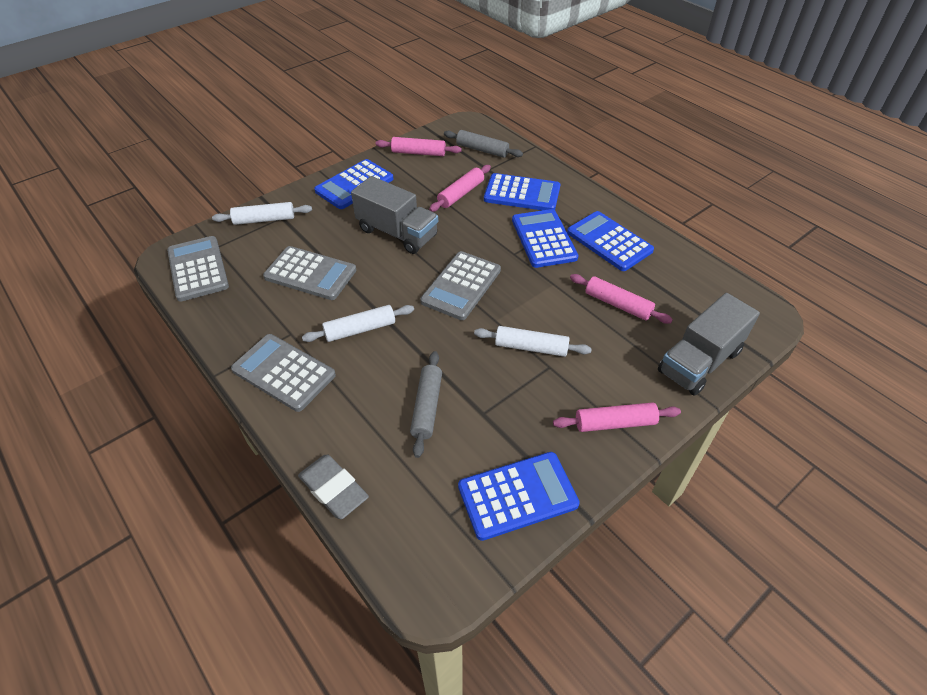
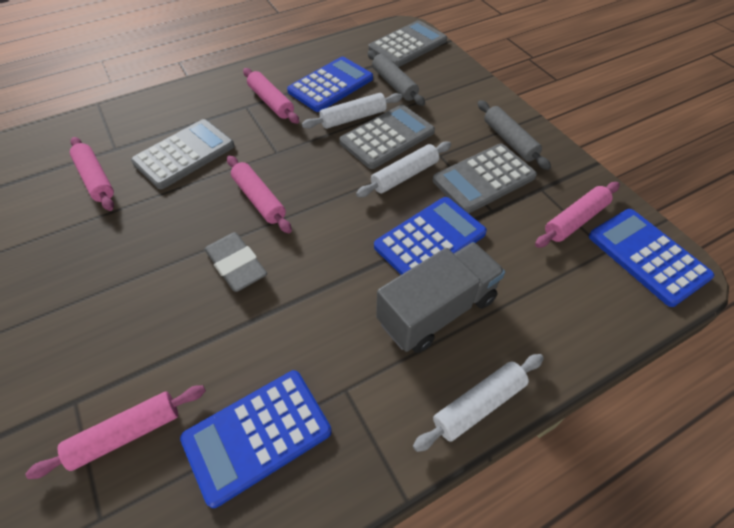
blue calculator: 5 -> 4
grey truck: 2 -> 1
pink rolling pin: 4 -> 5

